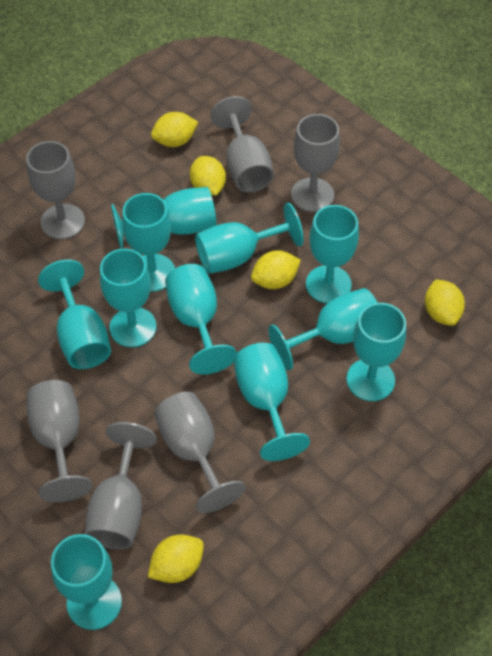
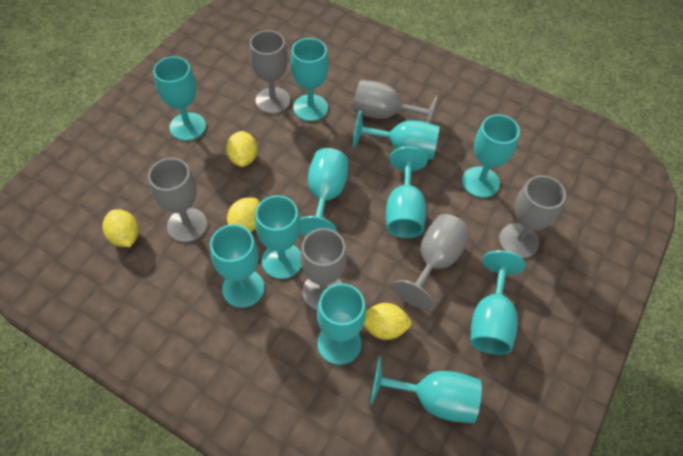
yellow lemon: 5 -> 4

